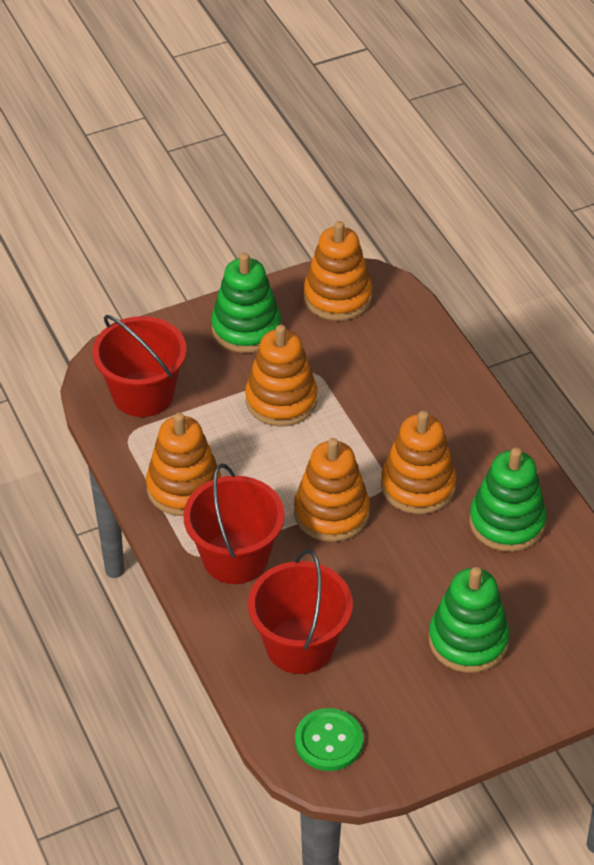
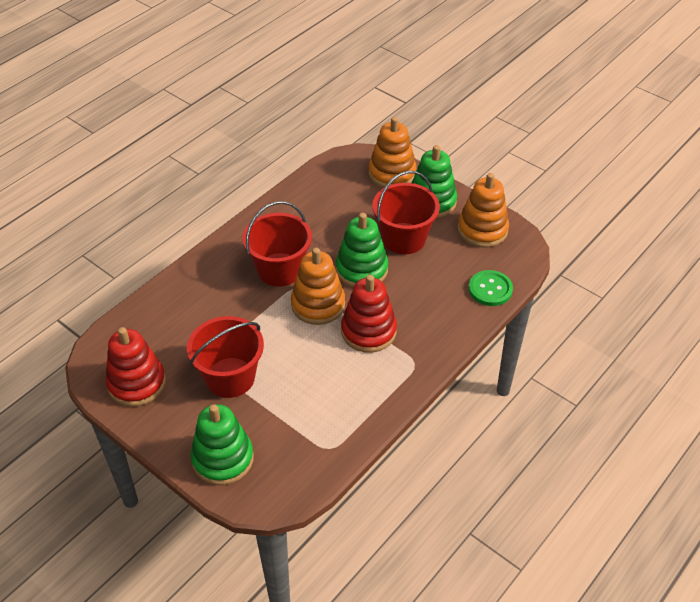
orange stacking toy: 5 -> 3
red stacking toy: 0 -> 2

